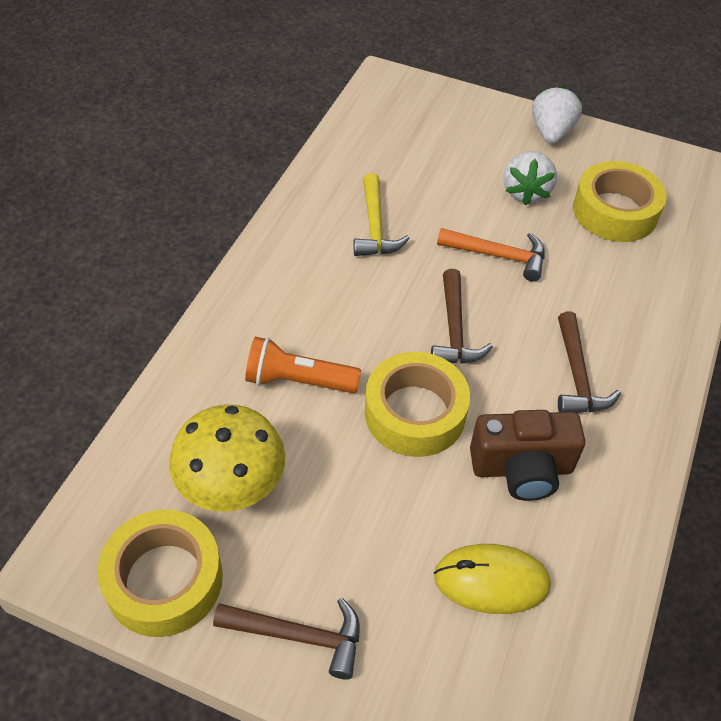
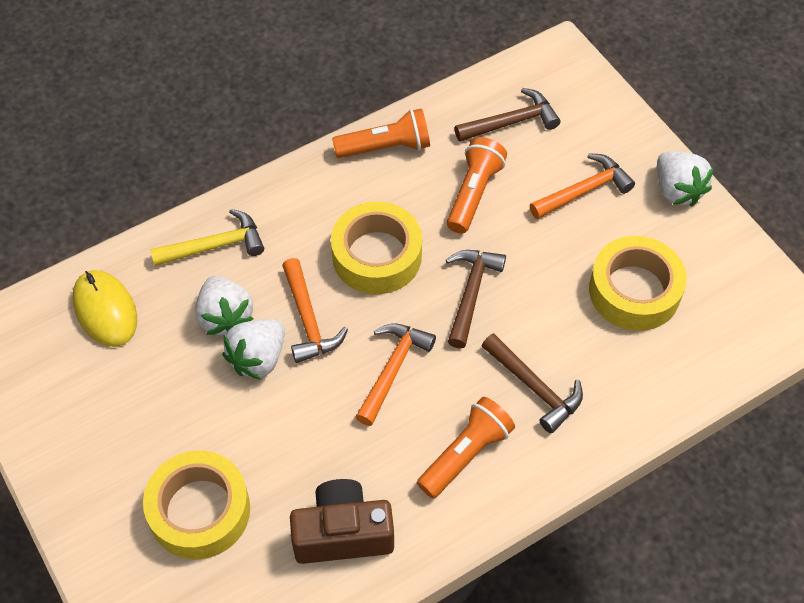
orange flashlight: 1 -> 3
orange hammer: 1 -> 3
white strawberry: 2 -> 3
yellow mushroom: 1 -> 0

